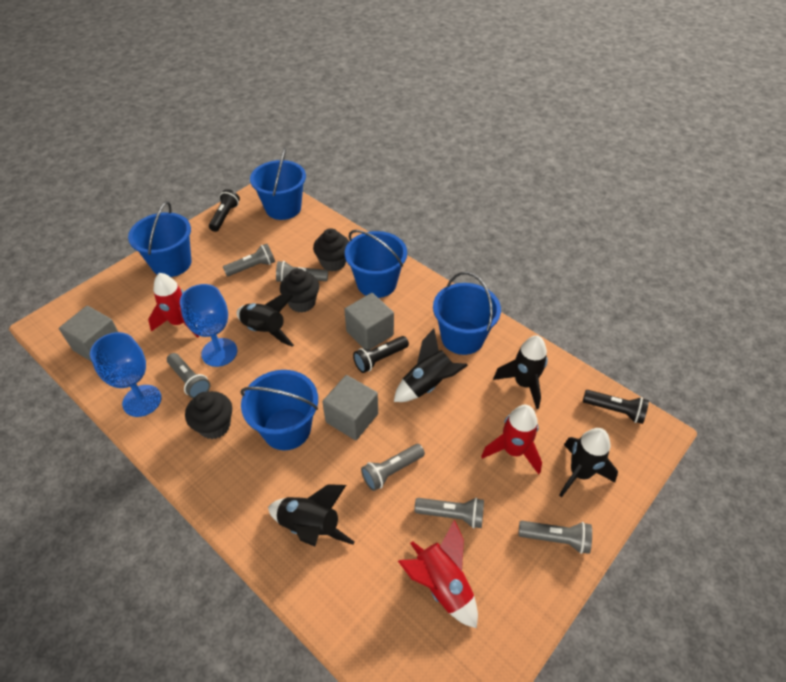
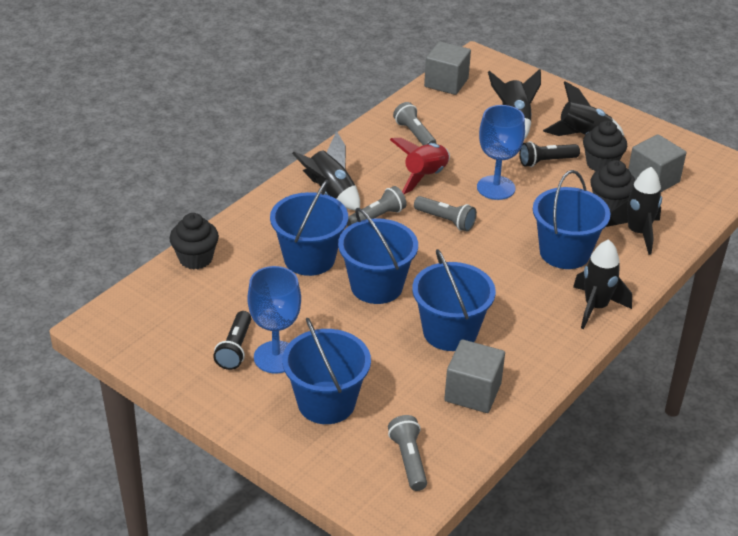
black flashlight: 3 -> 2
grey flashlight: 6 -> 4
red rocket: 3 -> 1

